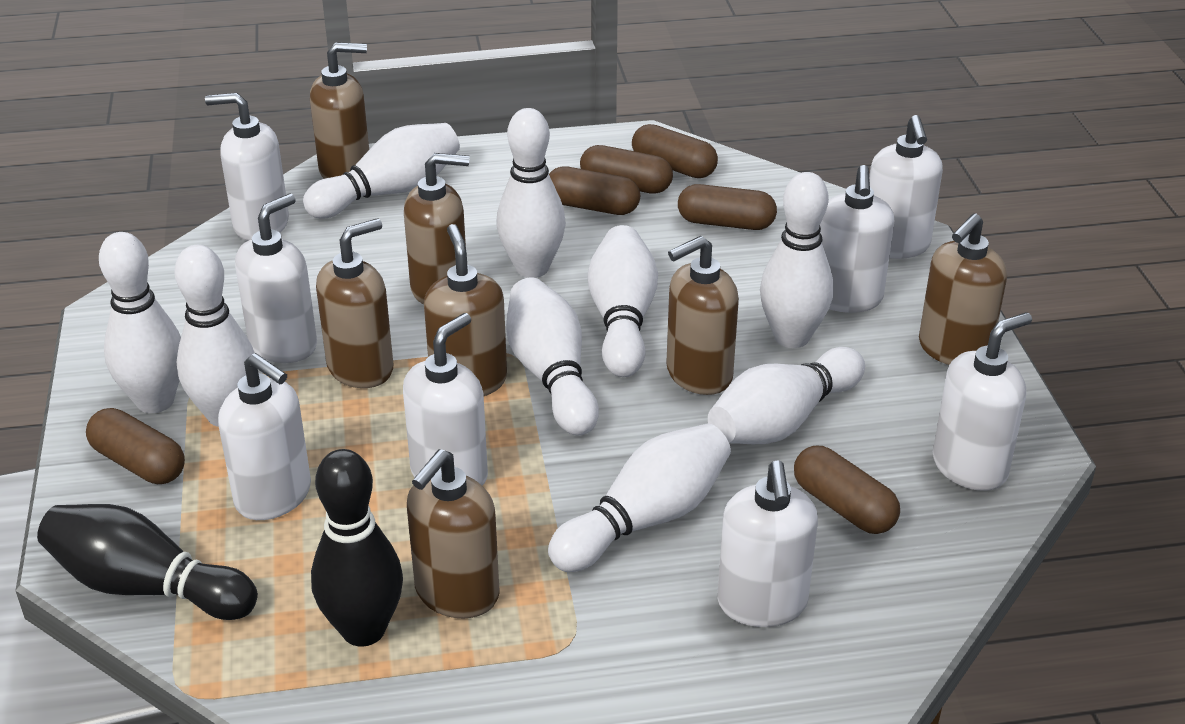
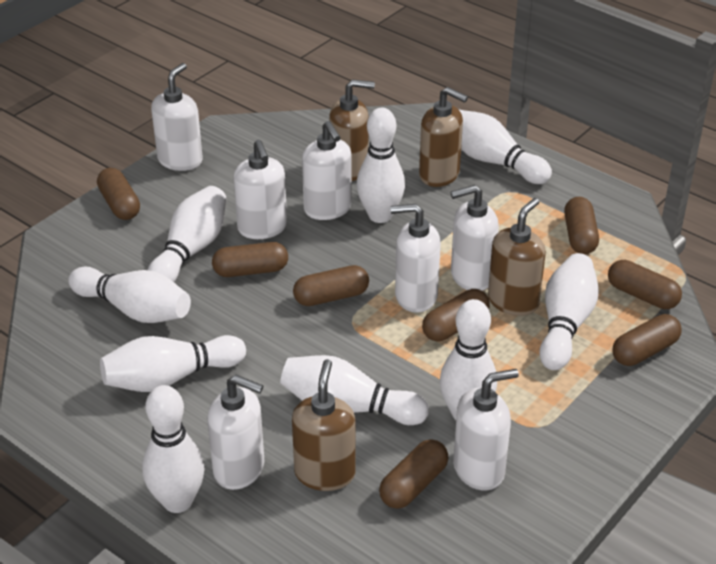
black bowling pin: 2 -> 0
brown capsule: 6 -> 8
brown soap dispenser: 7 -> 4
white soap dispenser: 8 -> 7

